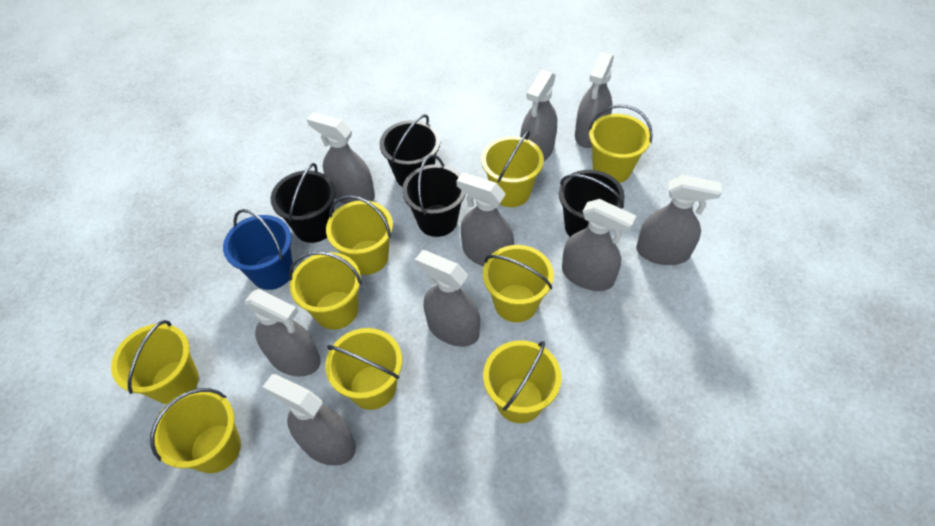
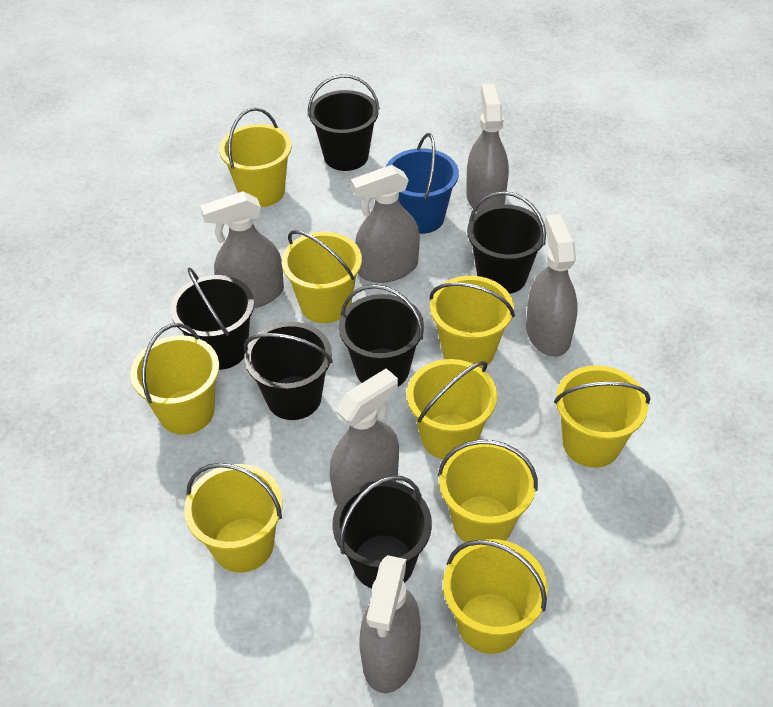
black bucket: 4 -> 6
grey spray bottle: 9 -> 6

